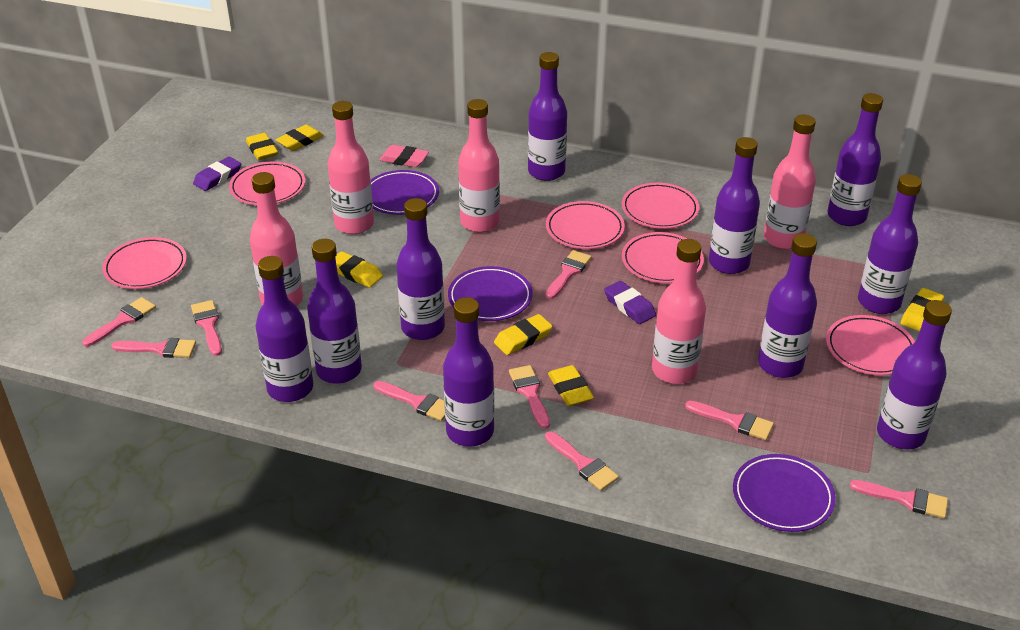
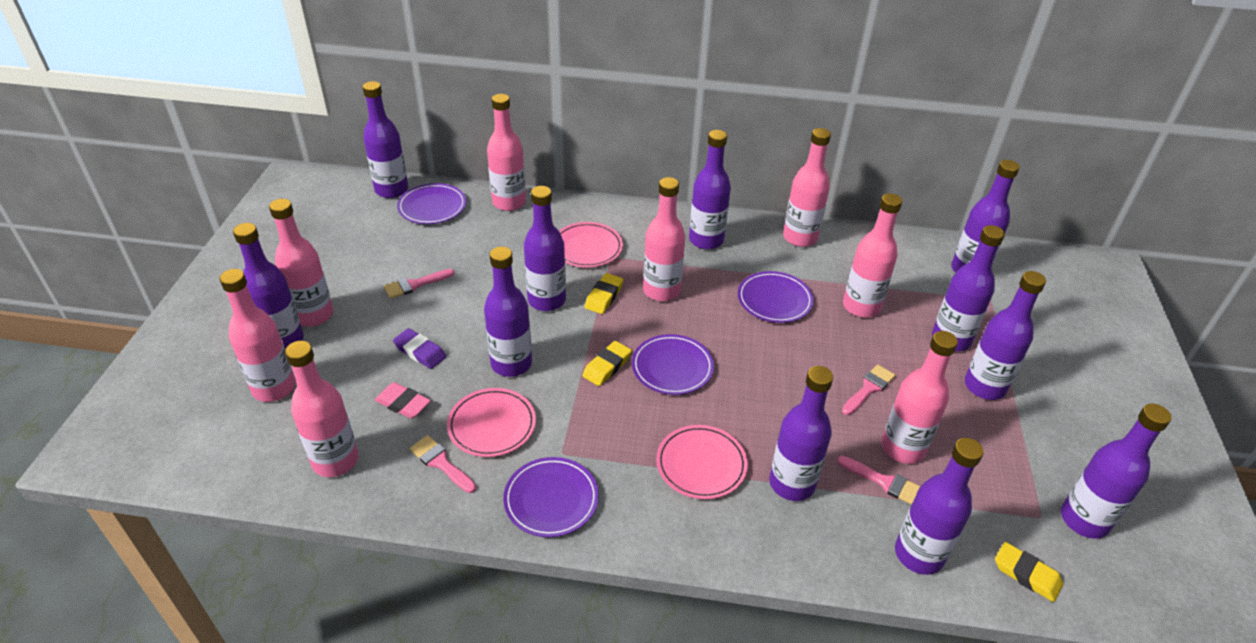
pink bottle: 5 -> 8
pink brush: 9 -> 4
pink plate: 6 -> 3
purple bottle: 10 -> 11
purple eraser: 2 -> 1
purple plate: 3 -> 4
yellow eraser: 6 -> 3

